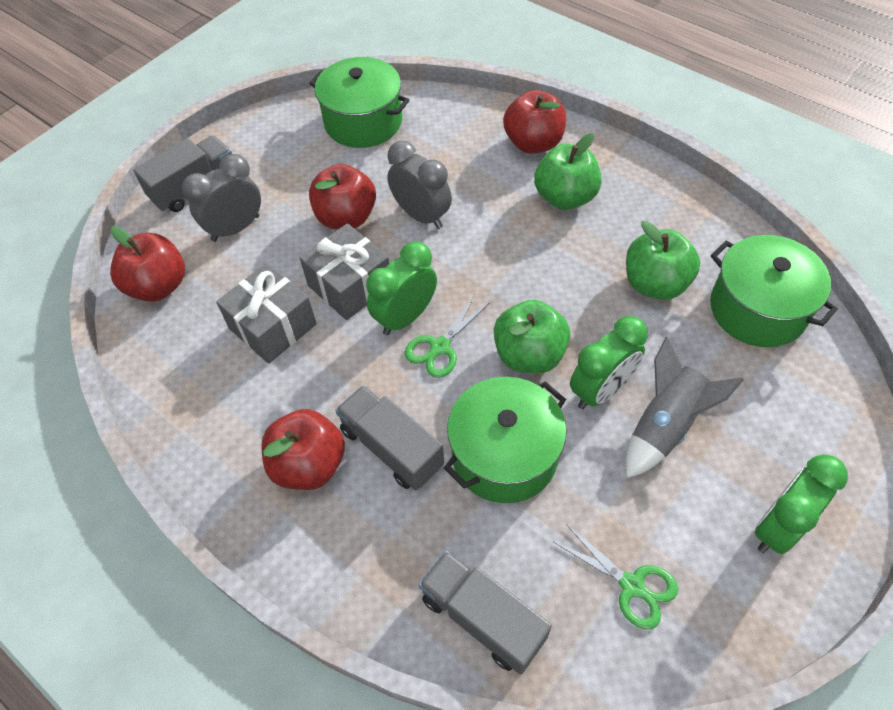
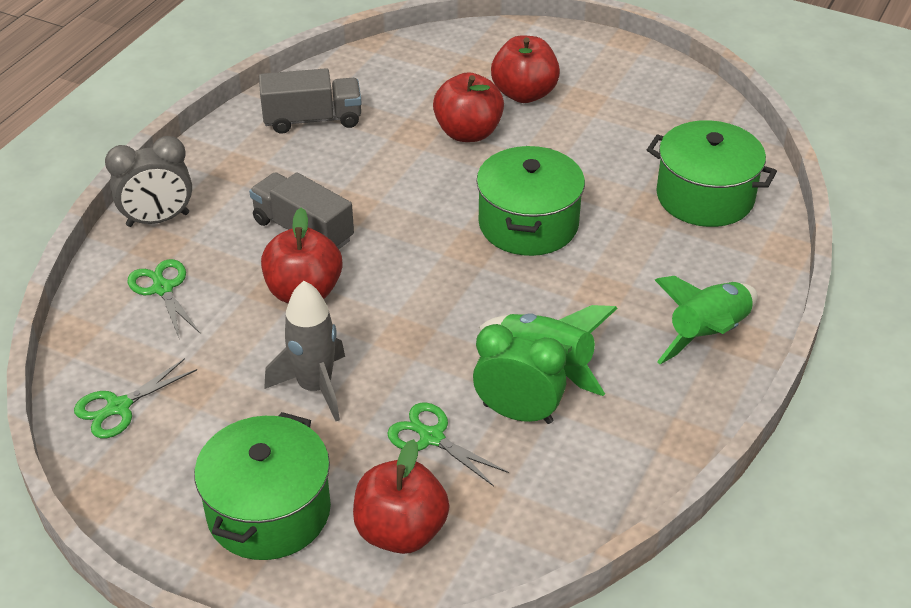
green apple: 3 -> 0
green clock: 3 -> 1
green rocket: 0 -> 2
green scissors: 2 -> 3
grey clock: 2 -> 1
grey gift: 2 -> 0
grey truck: 3 -> 2

